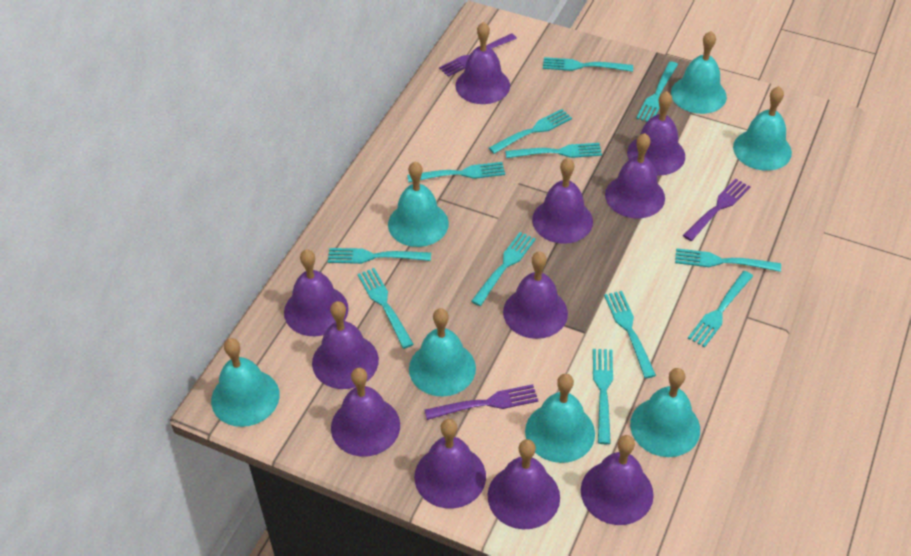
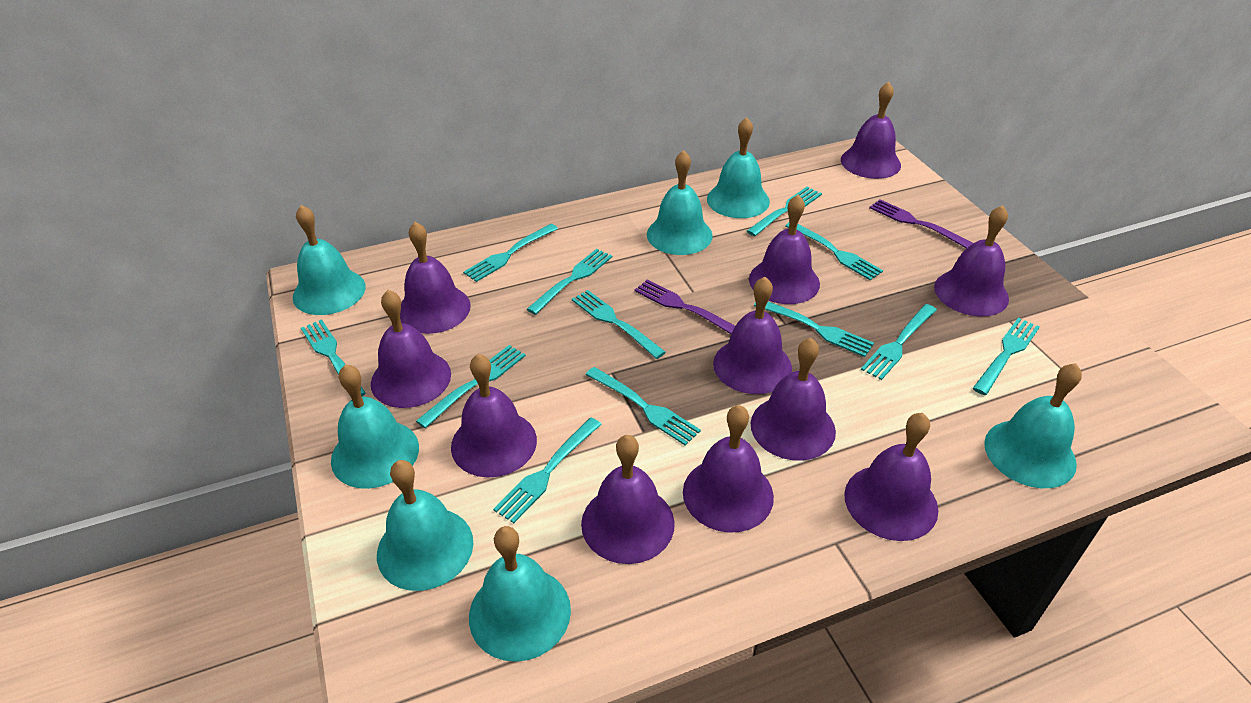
purple fork: 3 -> 2

